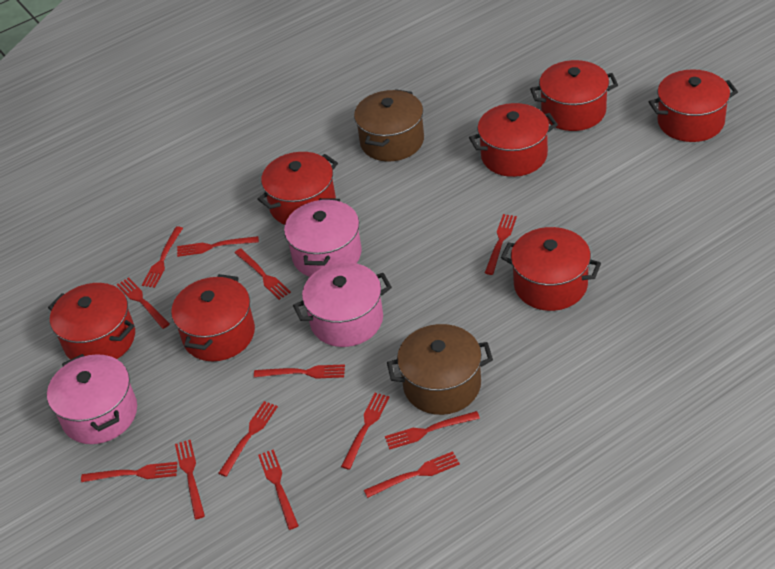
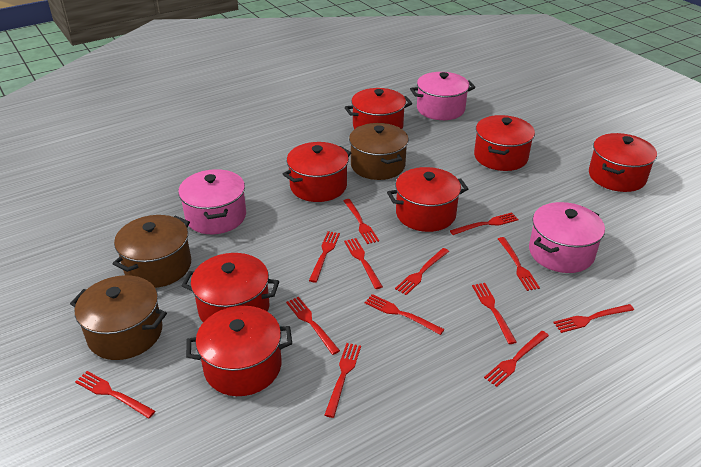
brown pot: 2 -> 3

